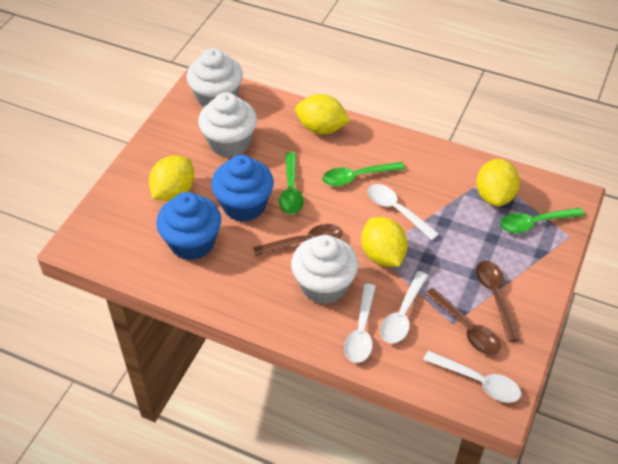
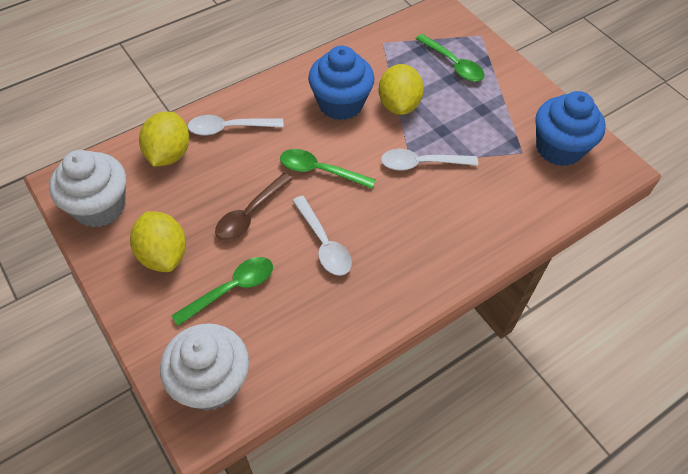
brown spoon: 3 -> 1
white cupcake: 3 -> 2
white spoon: 4 -> 3
yellow lemon: 4 -> 3

